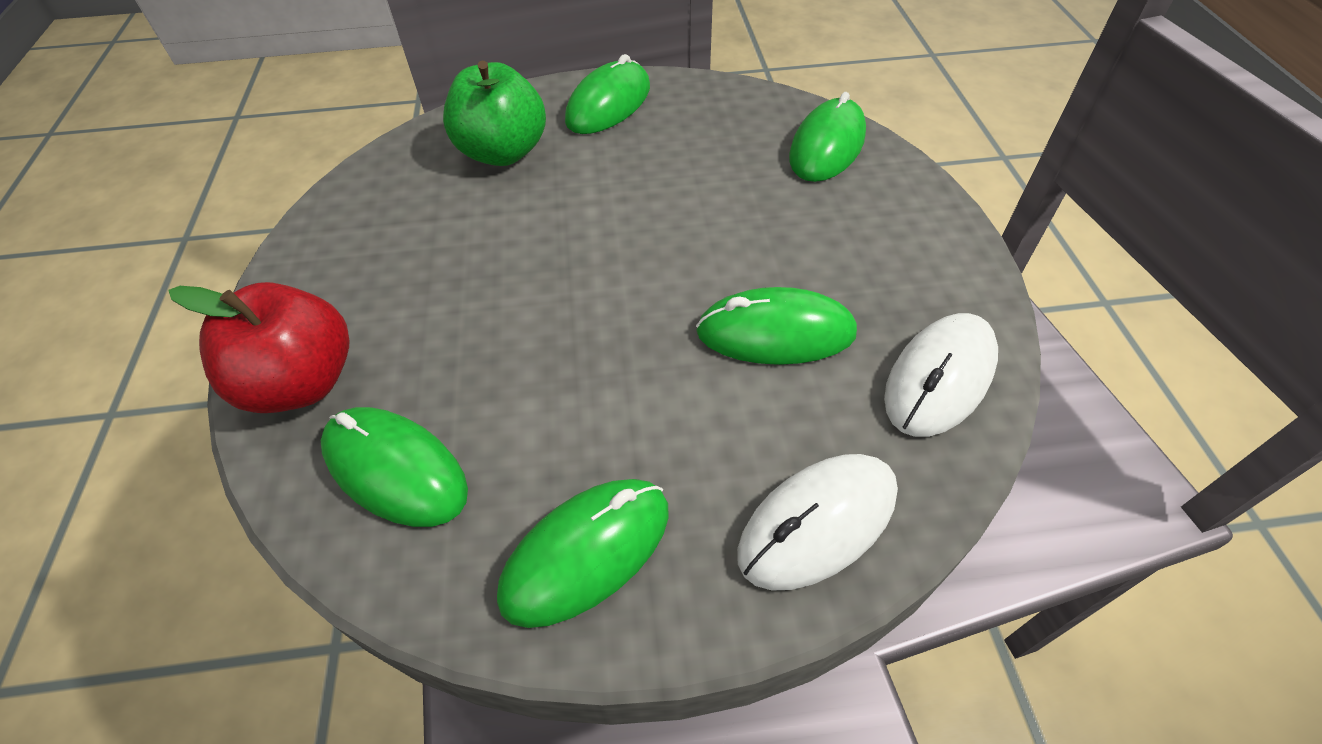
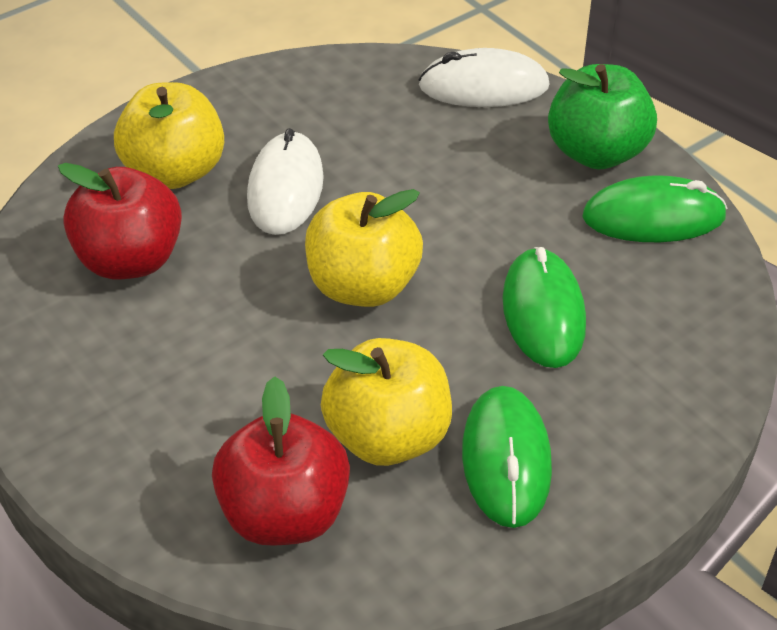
green mouse: 5 -> 3
red apple: 1 -> 2
yellow apple: 0 -> 3

